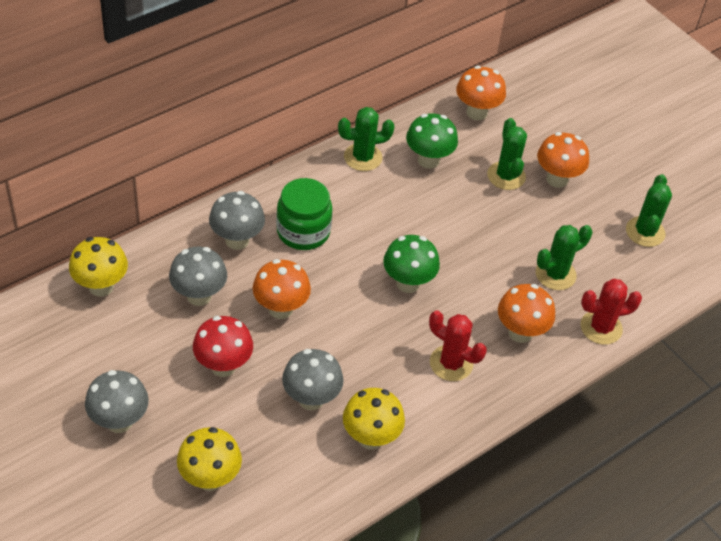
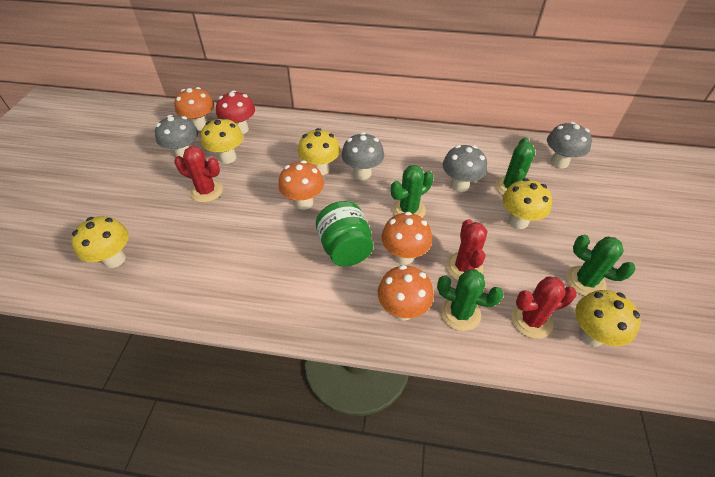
green mushroom: 2 -> 0
red cactus: 2 -> 3
yellow mushroom: 3 -> 5

